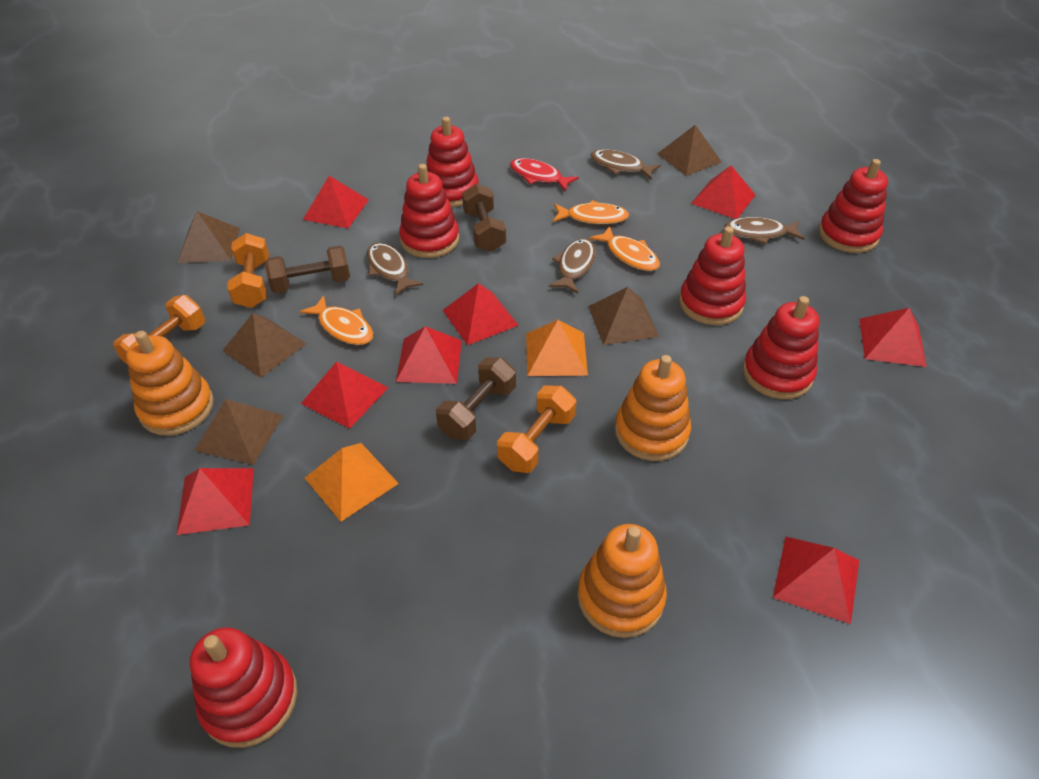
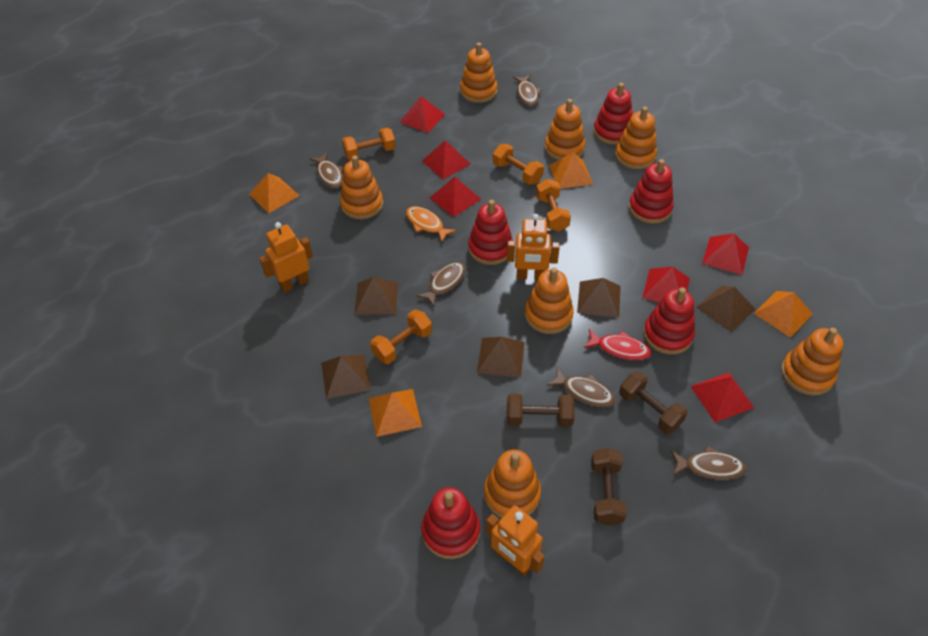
brown fish: 4 -> 5
orange dumbbell: 3 -> 4
orange fish: 3 -> 1
orange pyramid: 2 -> 4
orange robot: 0 -> 3
orange stacking toy: 3 -> 7
red pyramid: 8 -> 6
red stacking toy: 6 -> 5

